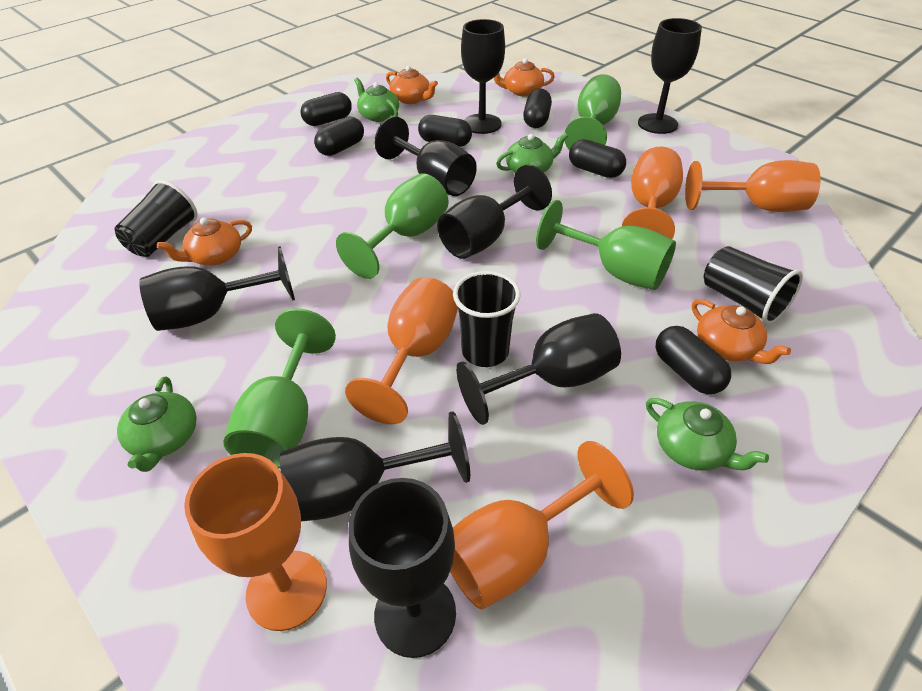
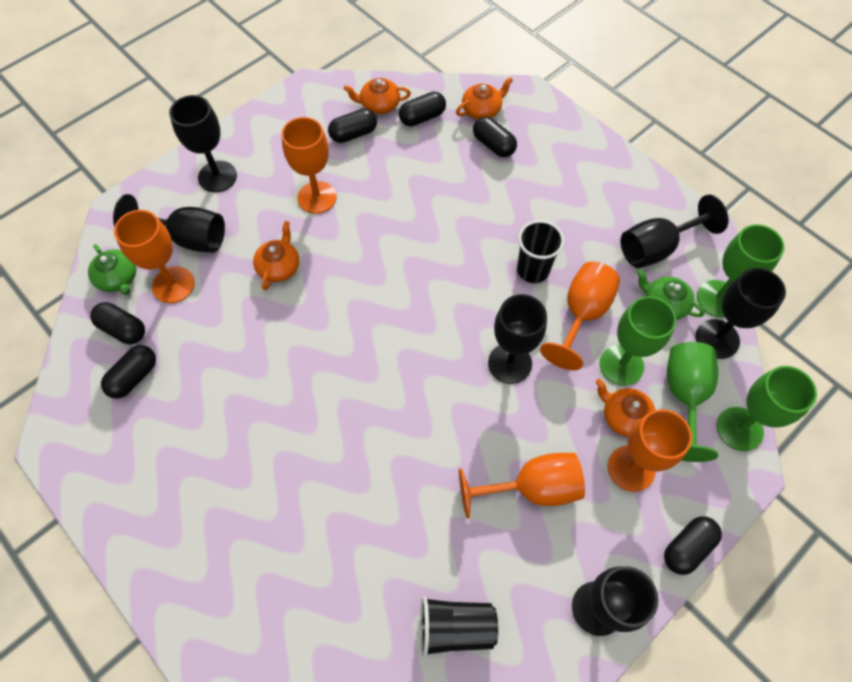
black cup: 3 -> 2
black goblet: 8 -> 6
green teapot: 4 -> 2

